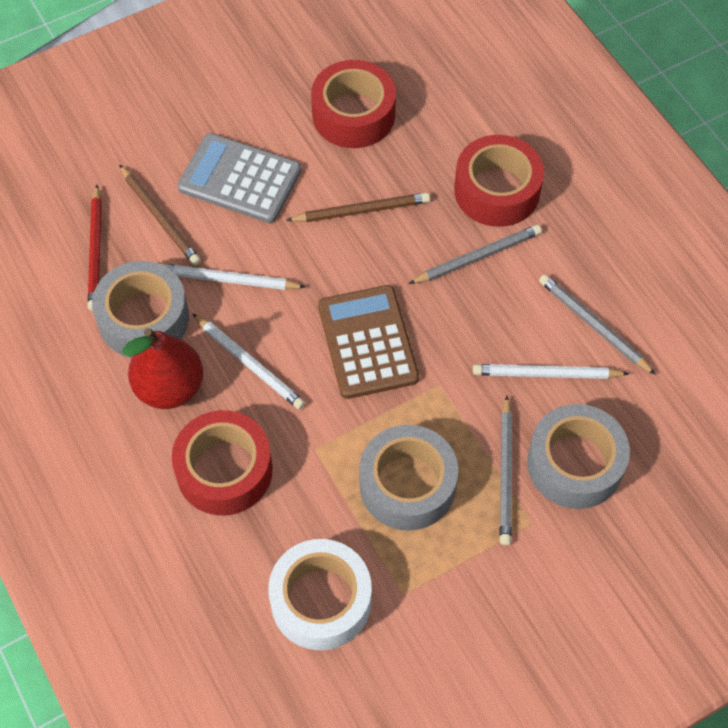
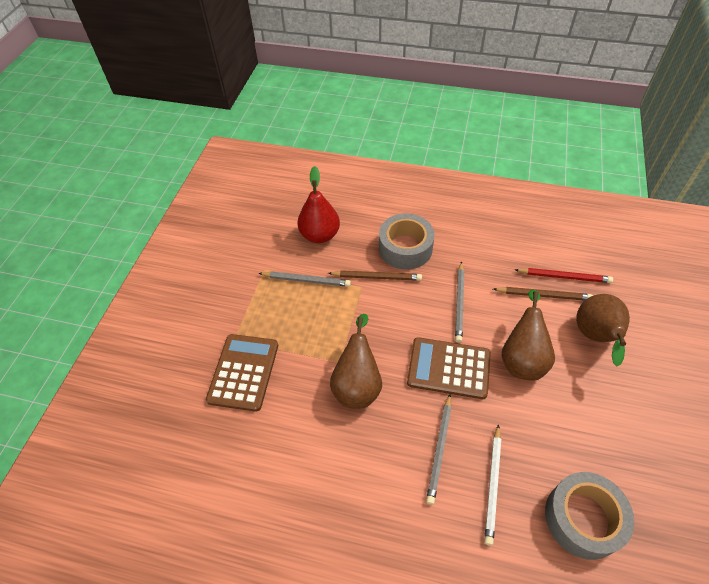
brown calculator: 1 -> 2
brown pear: 0 -> 3
grey calculator: 1 -> 0
grey tape: 3 -> 2
red tape: 3 -> 0
white pencil: 3 -> 1
white tape: 1 -> 0

